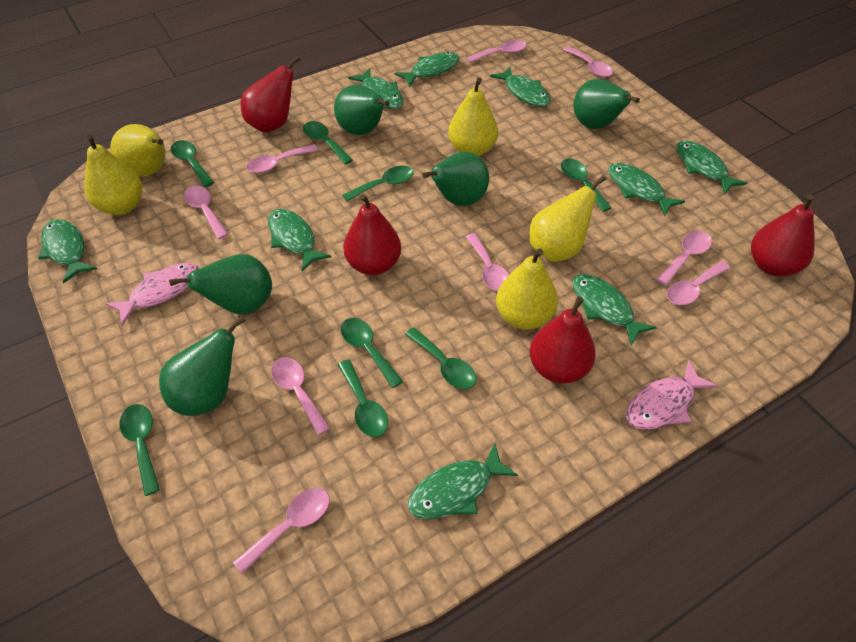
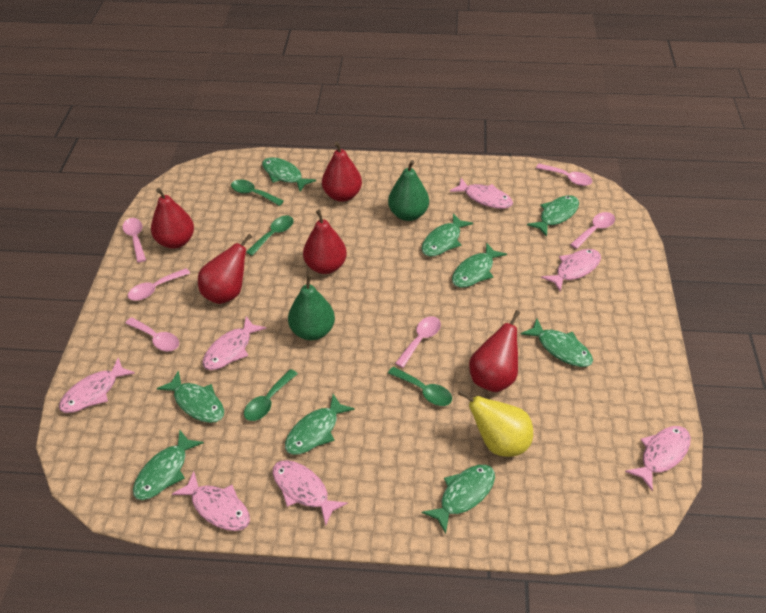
green pear: 5 -> 2
green spoon: 8 -> 4
pink fish: 2 -> 7
pink spoon: 9 -> 6
red pear: 4 -> 5
yellow pear: 5 -> 1

